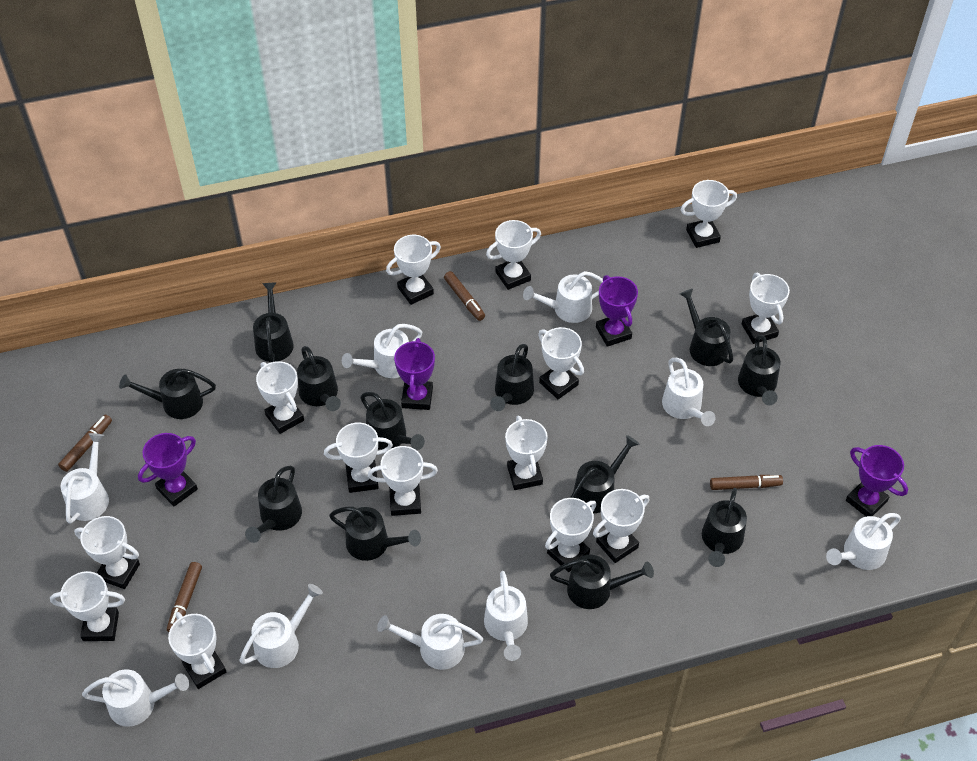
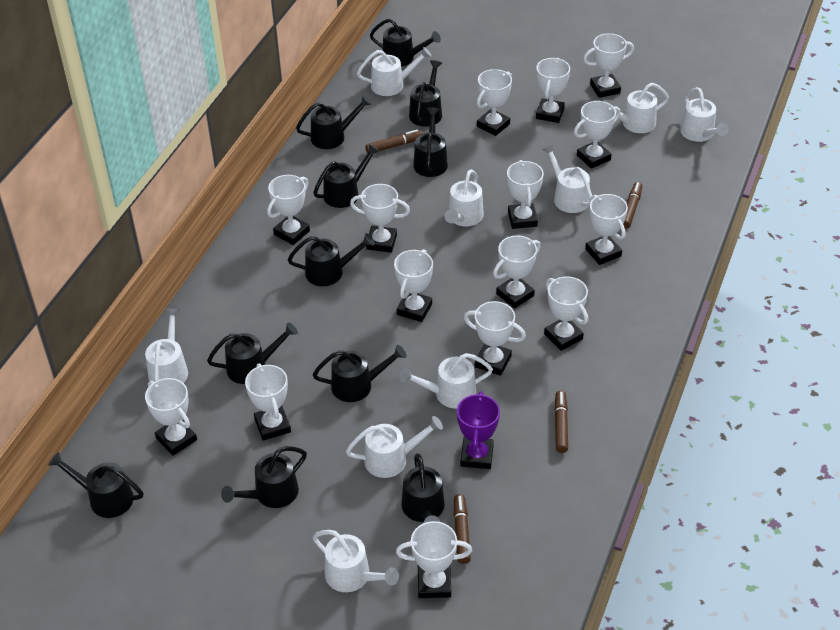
black watering can: 12 -> 11
purple trophy: 4 -> 1
white trophy: 14 -> 15

